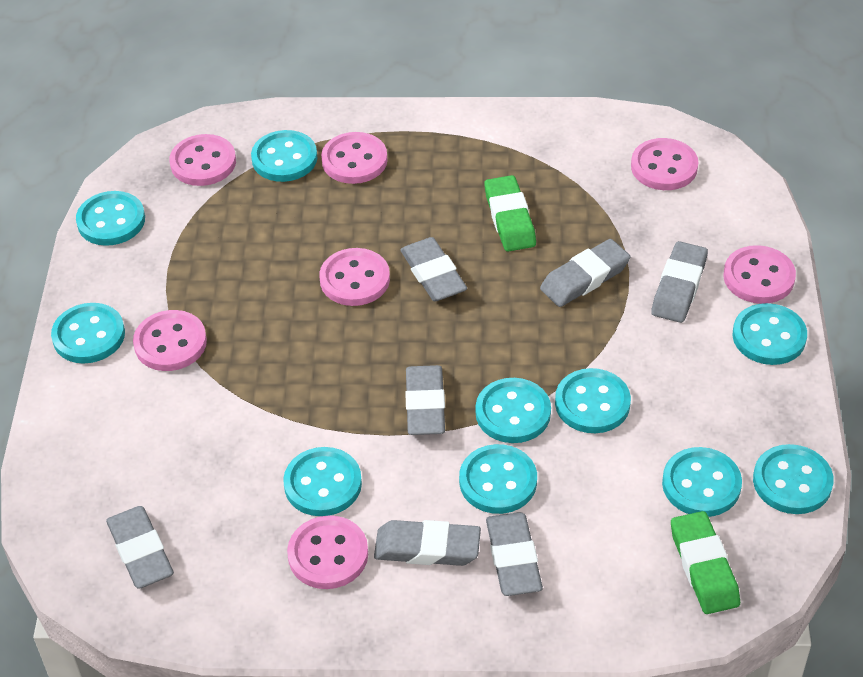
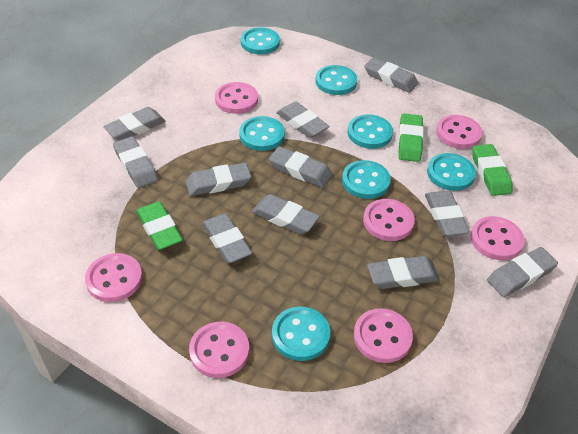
green eraser: 2 -> 3
grey eraser: 7 -> 11
turquoise button: 10 -> 7

